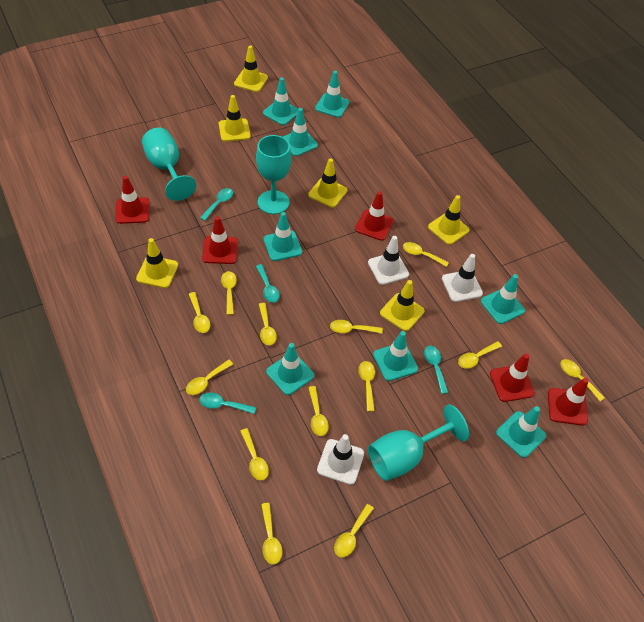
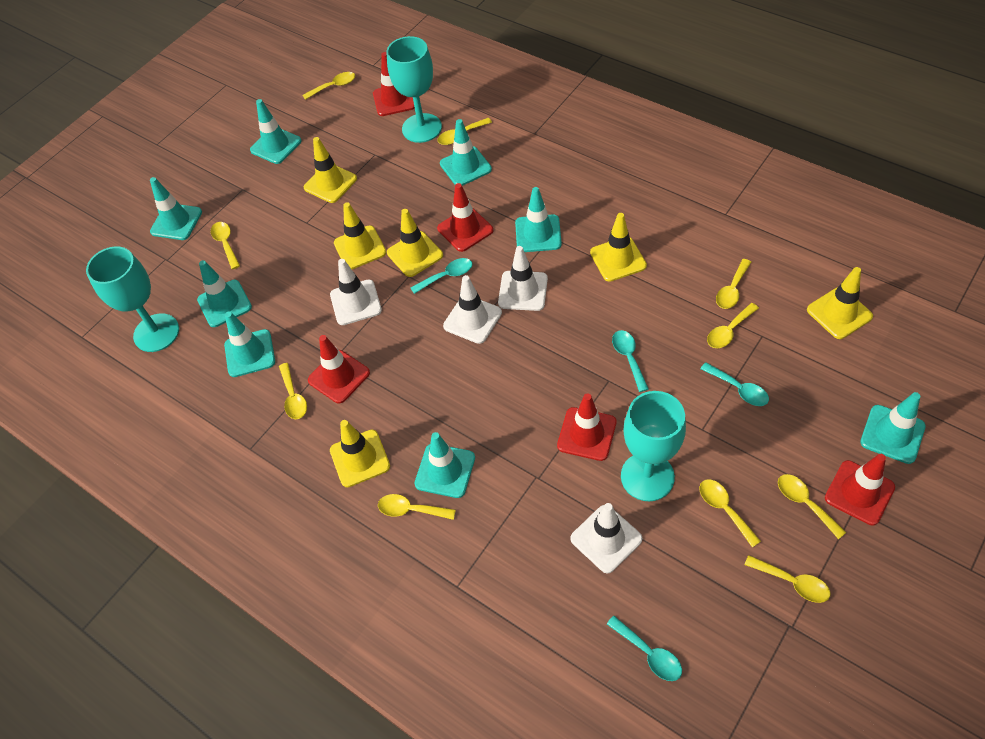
white traffic cone: 3 -> 4
yellow spoon: 13 -> 10

